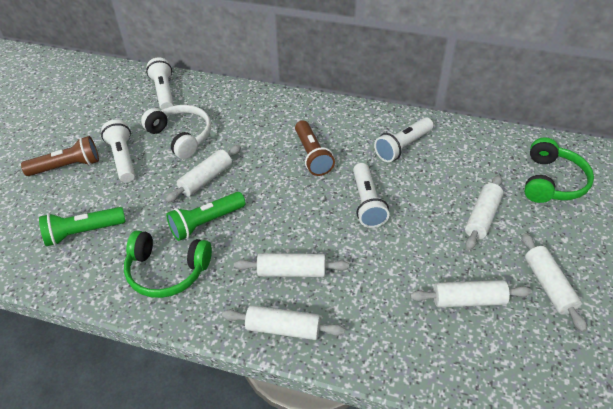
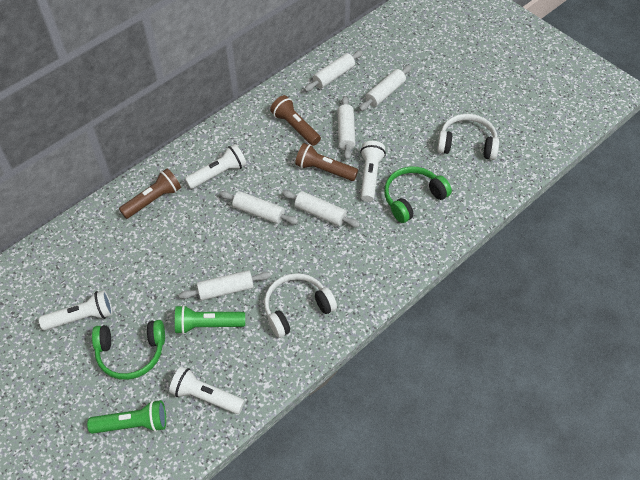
brown flashlight: 2 -> 3
white headphones: 1 -> 2

